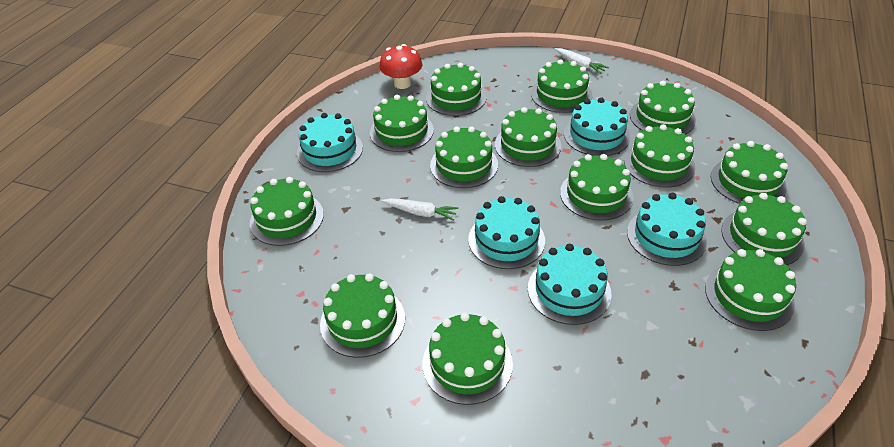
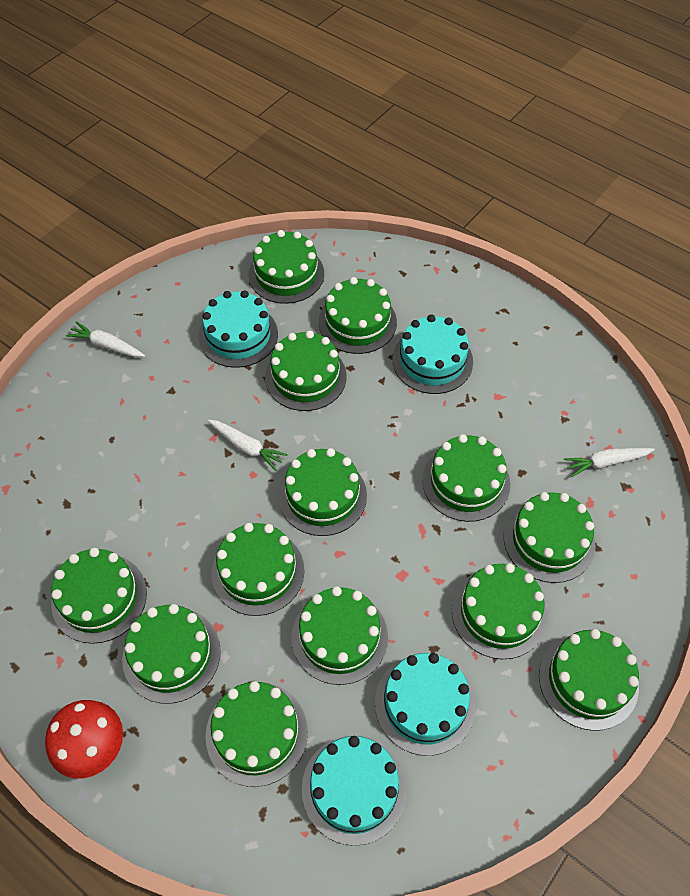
green cake: 14 -> 13
turquoise cake: 5 -> 4
white carrot: 2 -> 3

